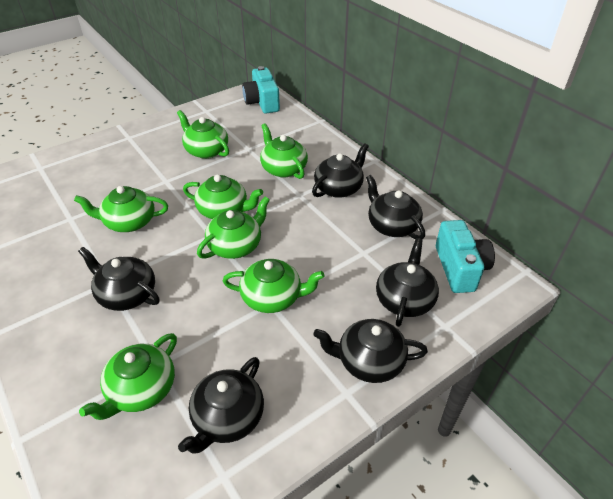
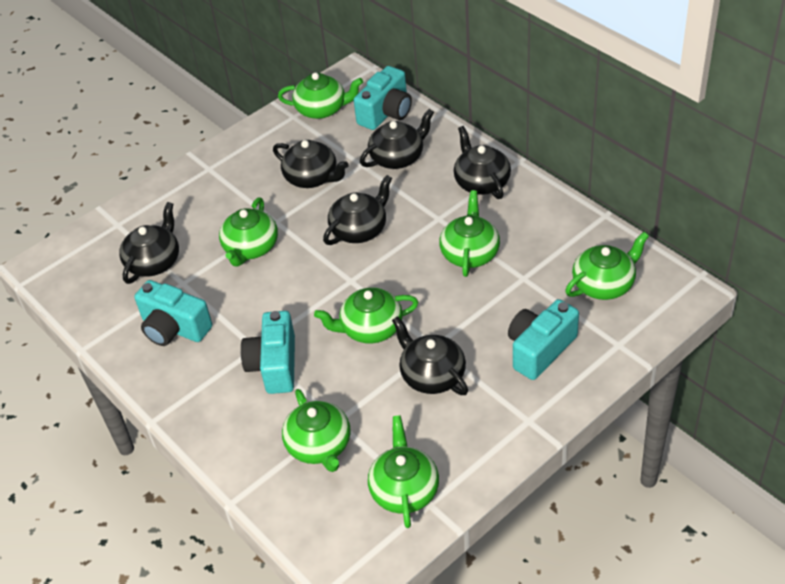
turquoise camera: 2 -> 4

